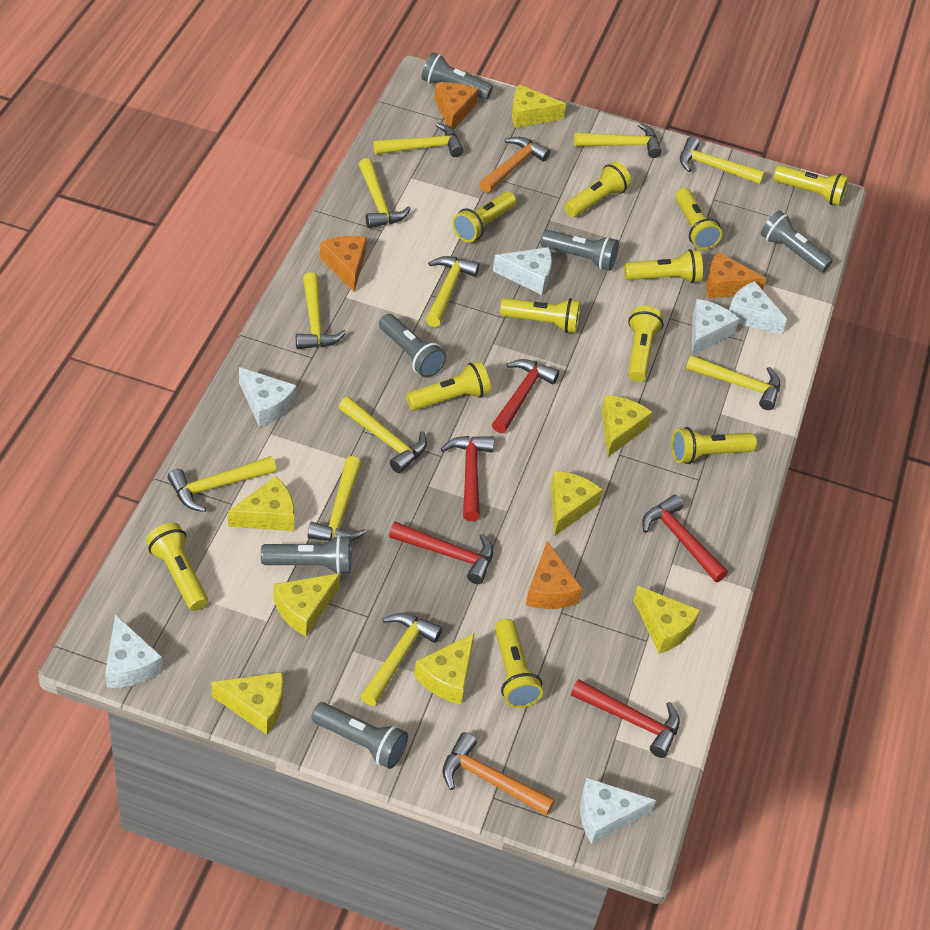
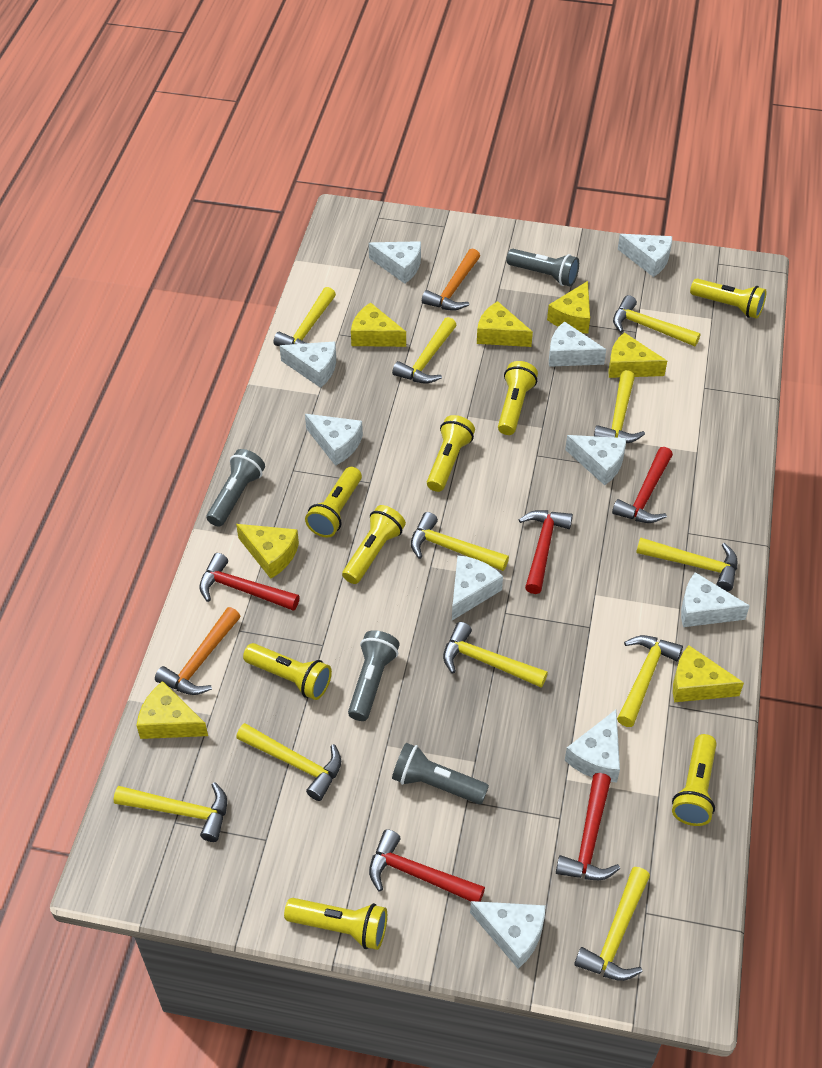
grey flashlight: 6 -> 4
orange cheese: 4 -> 0
white cheese: 6 -> 10
yellow cheese: 8 -> 7
yellow flashlight: 11 -> 8

